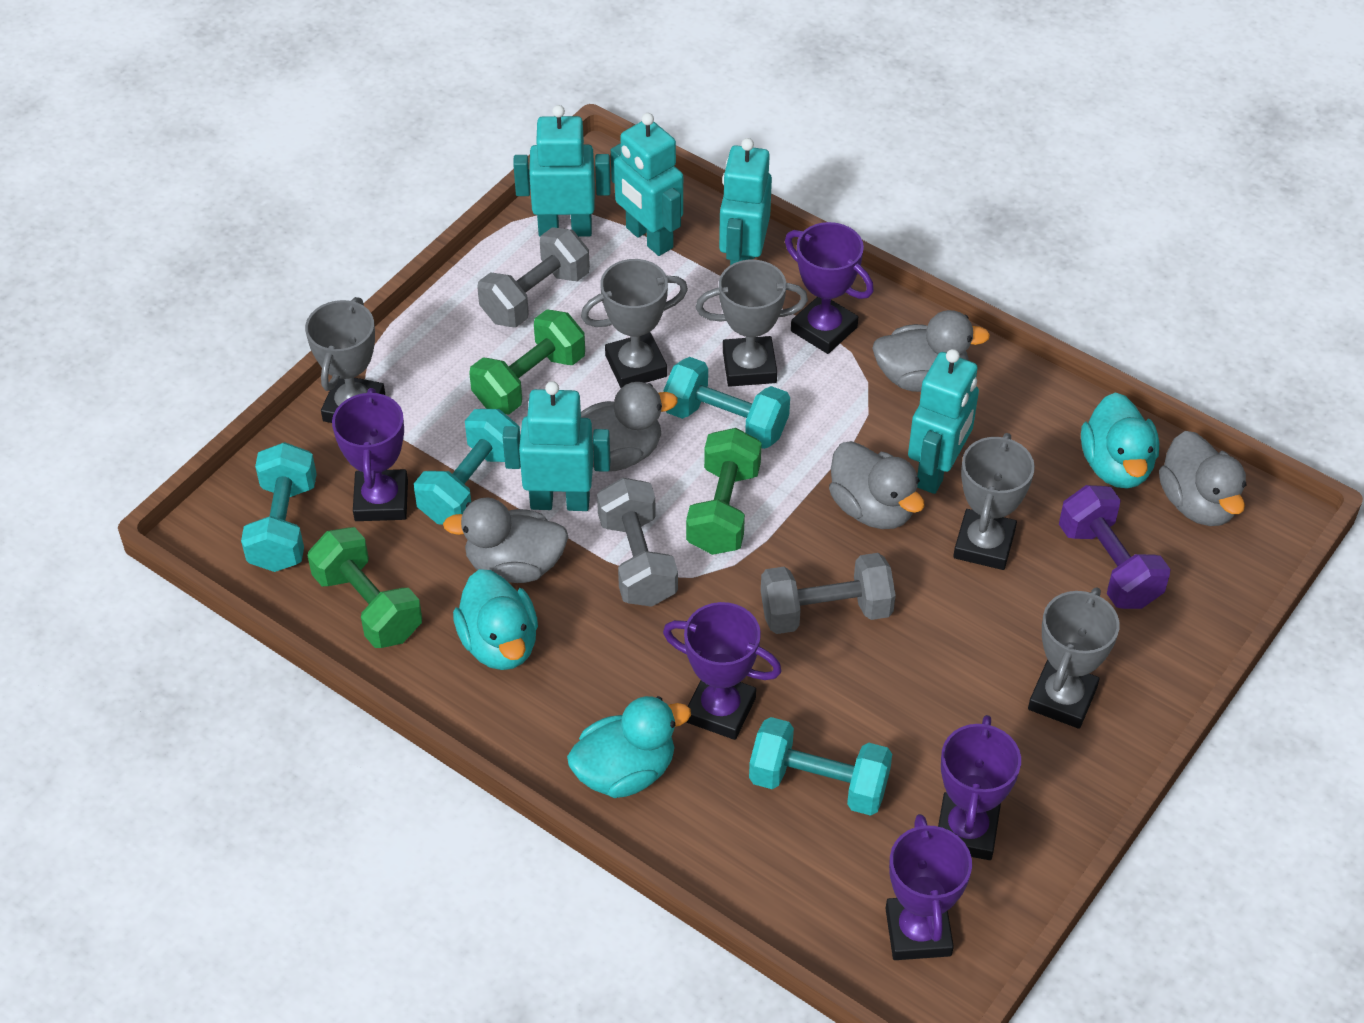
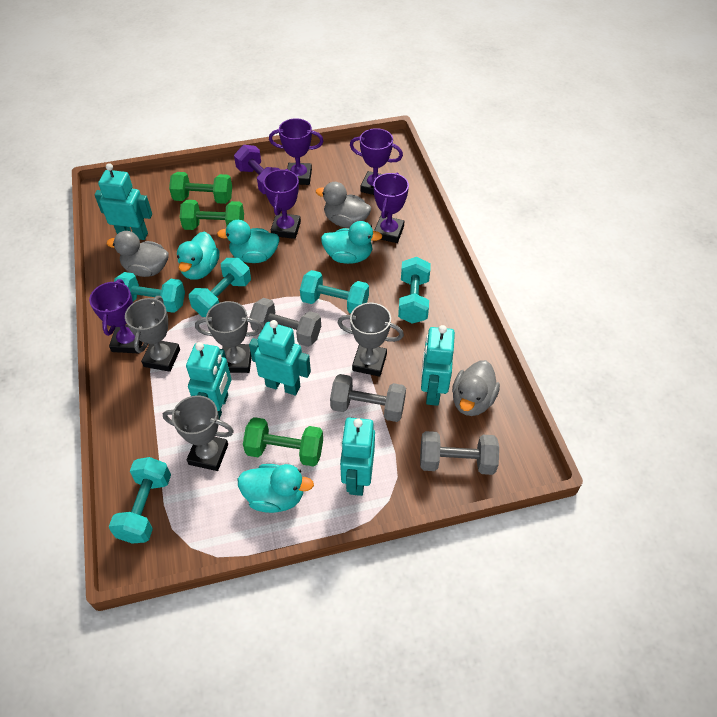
grey duck: 5 -> 3
grey trophy: 5 -> 4
turquoise duck: 3 -> 4
turquoise dumbbell: 4 -> 5

